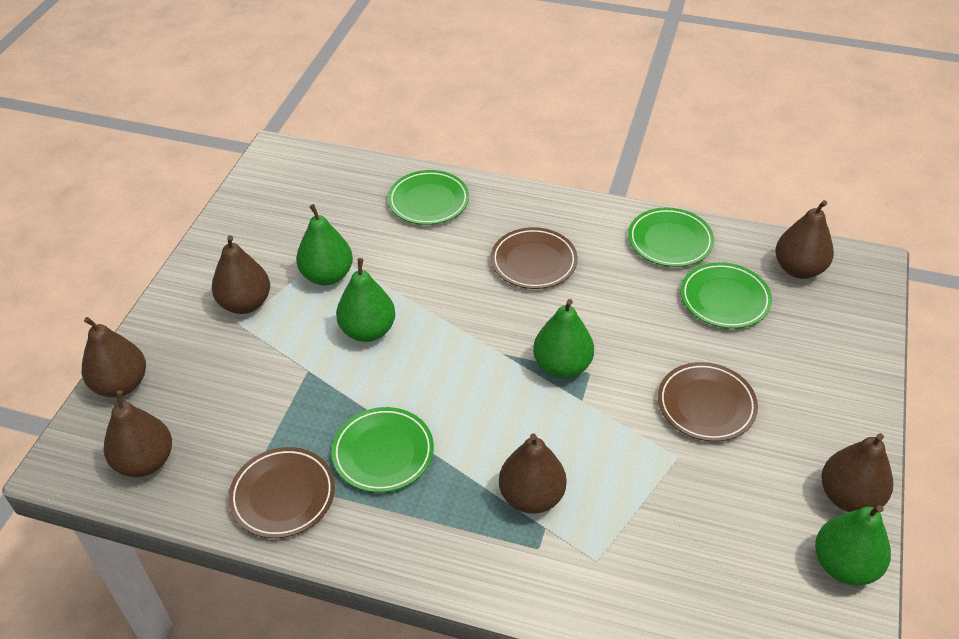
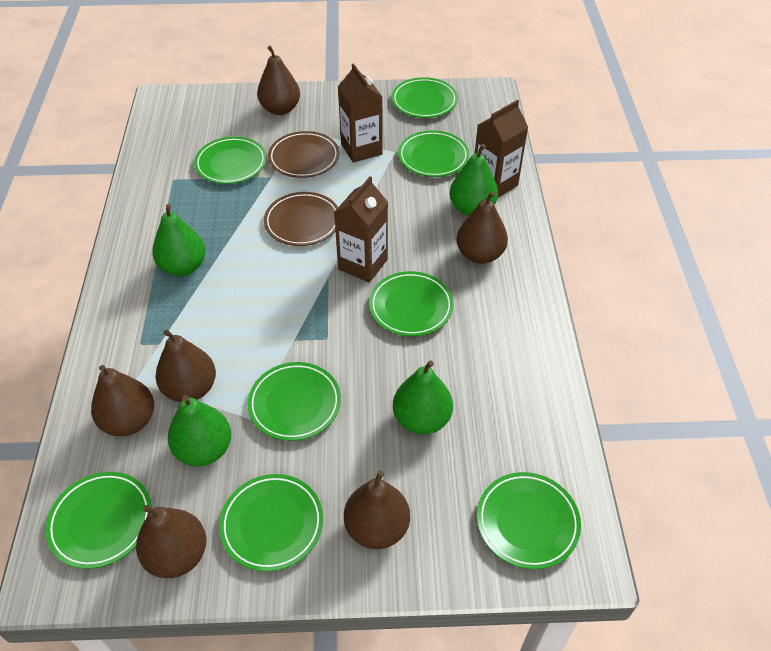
brown carton: 0 -> 3
brown plate: 3 -> 2
green plate: 4 -> 8

